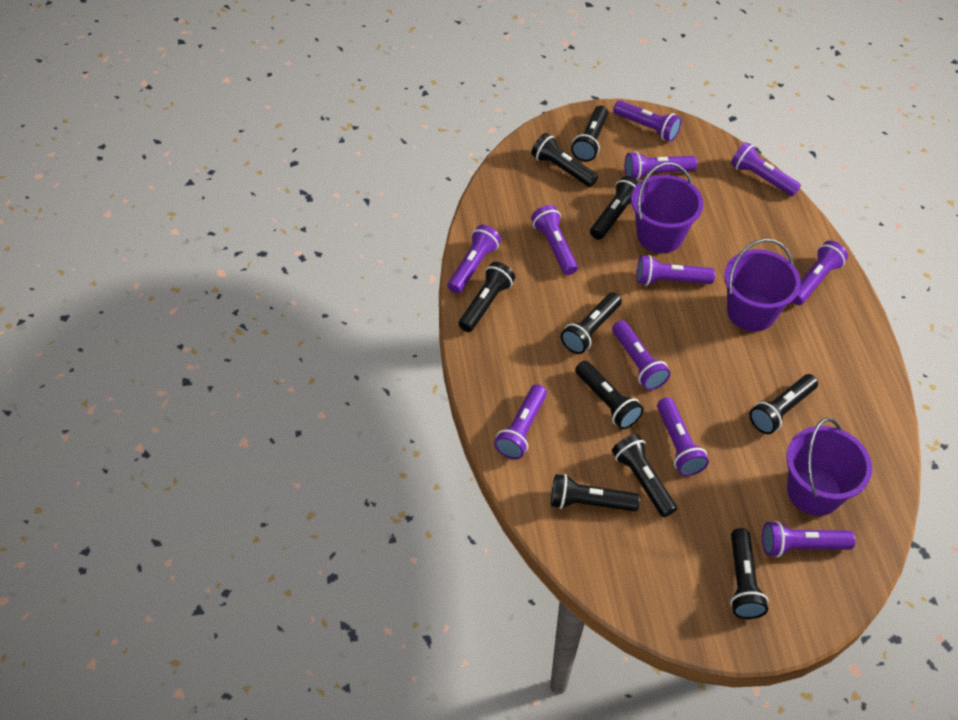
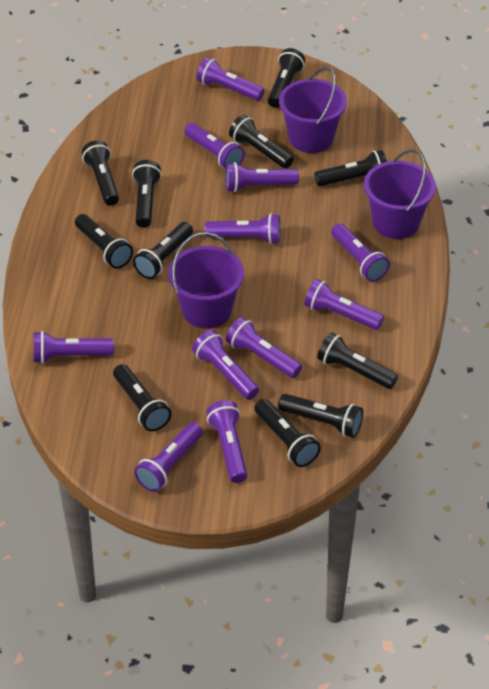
black flashlight: 10 -> 11

